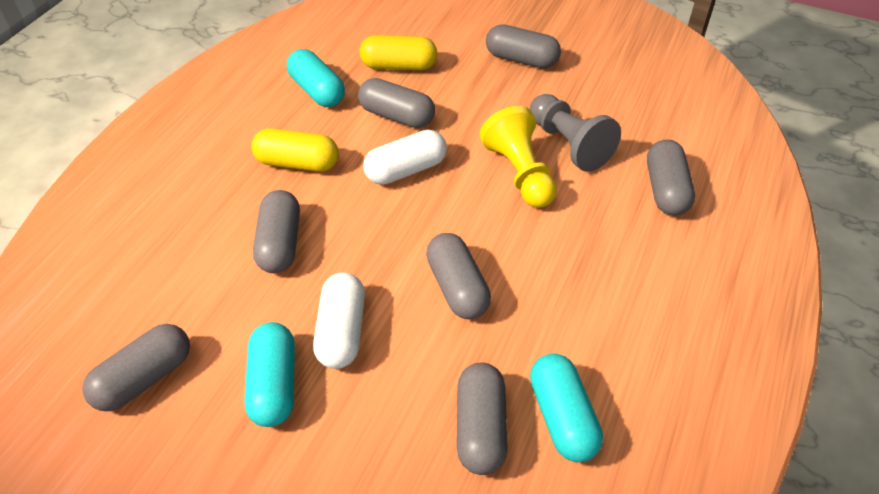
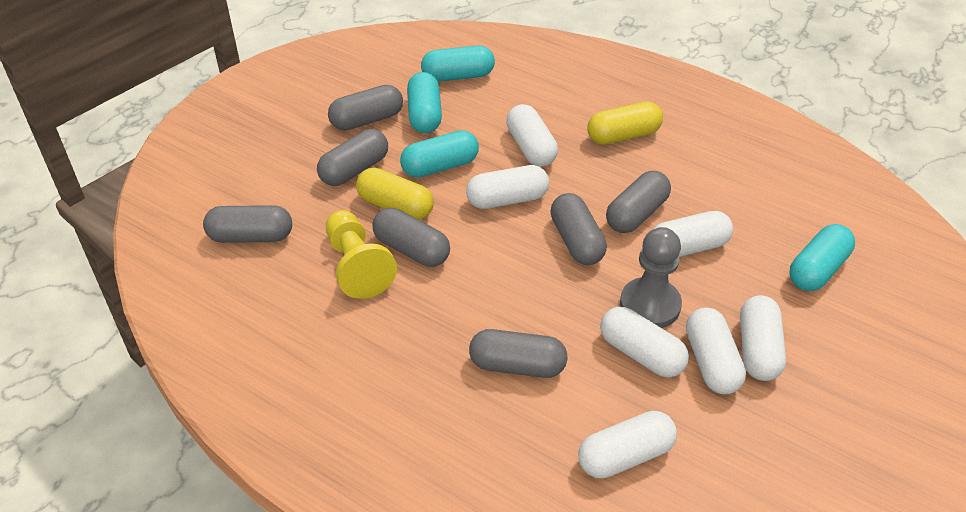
turquoise capsule: 3 -> 4
white capsule: 2 -> 7

